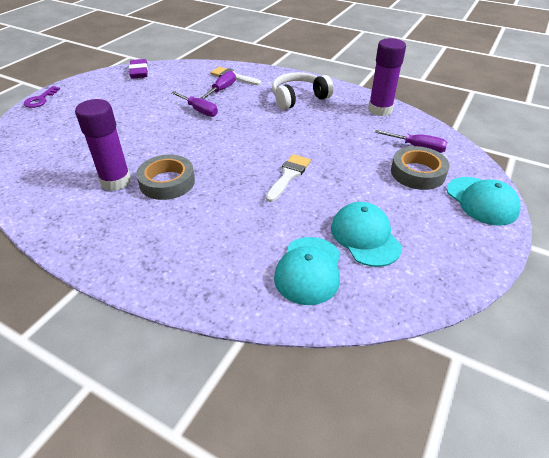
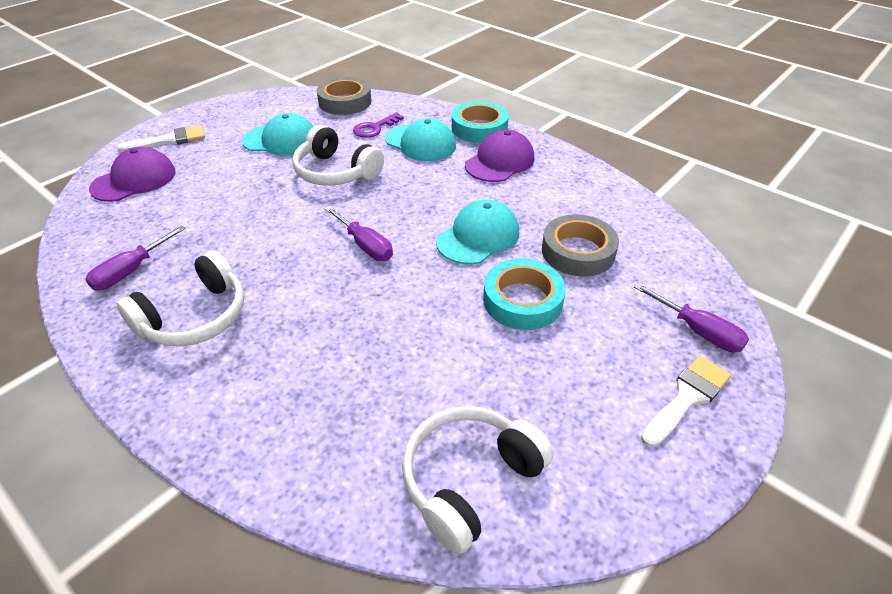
purple cap: 0 -> 2
purple eraser: 1 -> 0
purple glue stick: 2 -> 0
turquoise tape: 0 -> 2
white headphones: 1 -> 3

